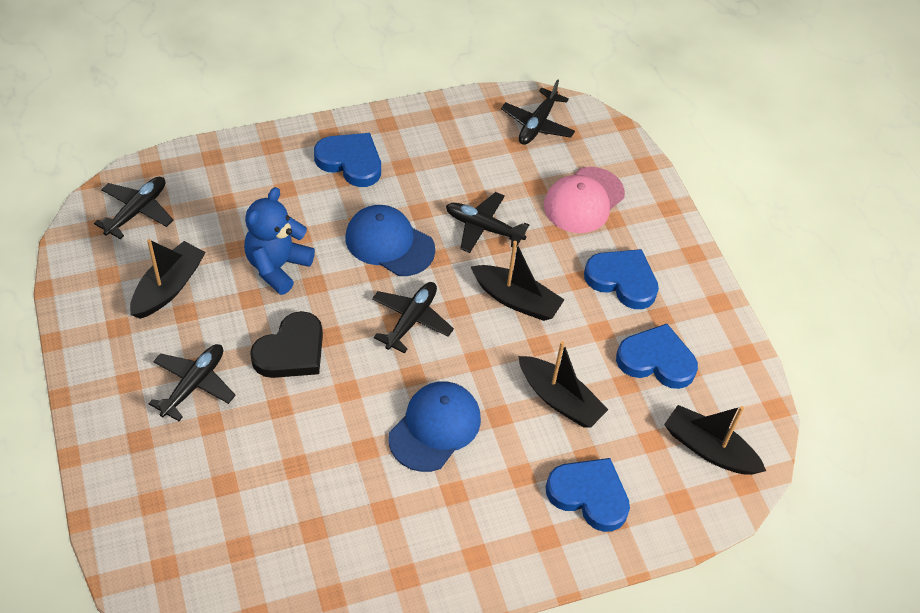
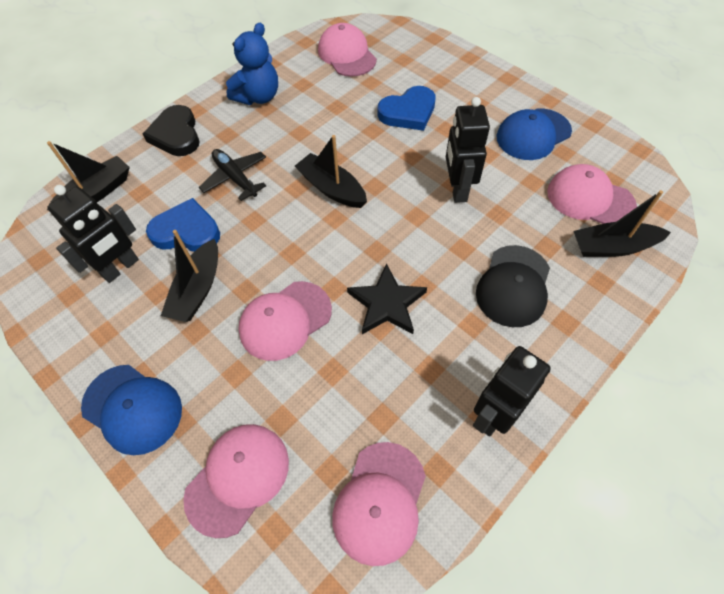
black cap: 0 -> 1
black plane: 5 -> 1
black robot: 0 -> 3
black star: 0 -> 1
blue heart: 4 -> 2
pink cap: 1 -> 5

